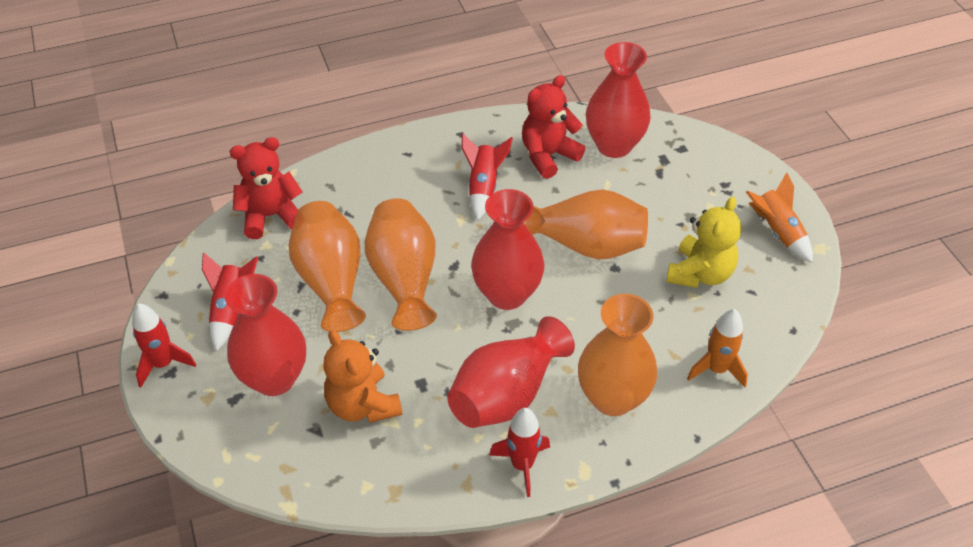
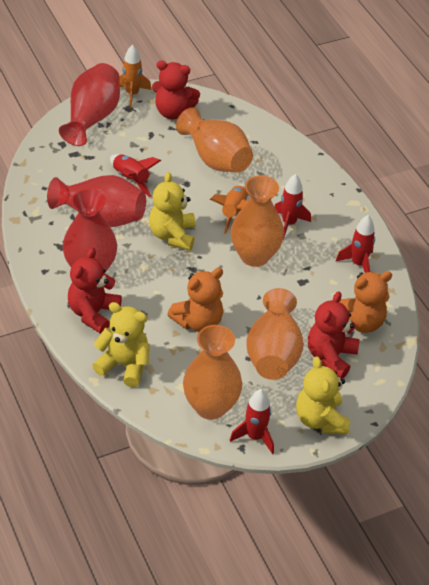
orange teddy bear: 1 -> 2
red teddy bear: 2 -> 3
red vase: 4 -> 3
yellow teddy bear: 1 -> 3

